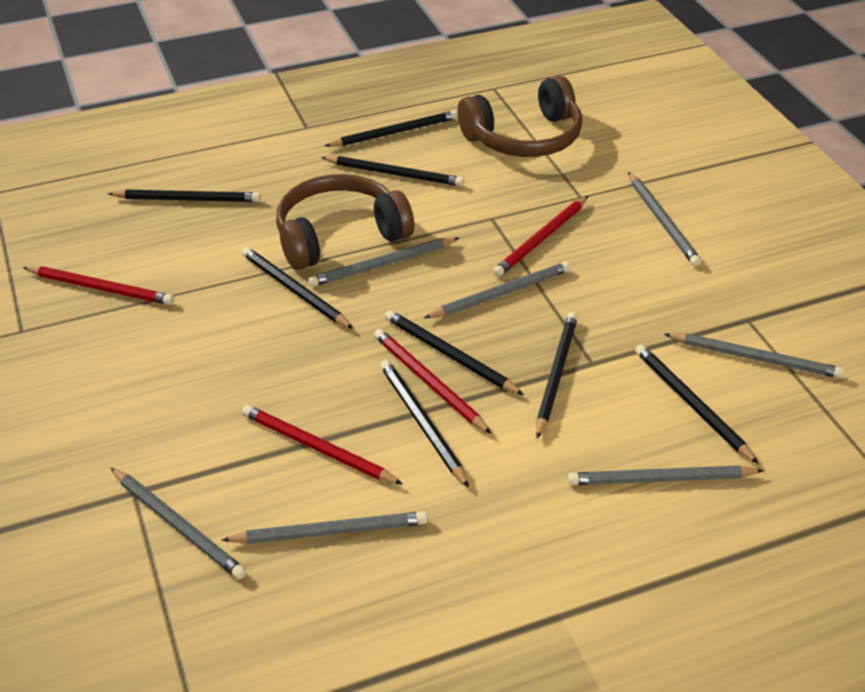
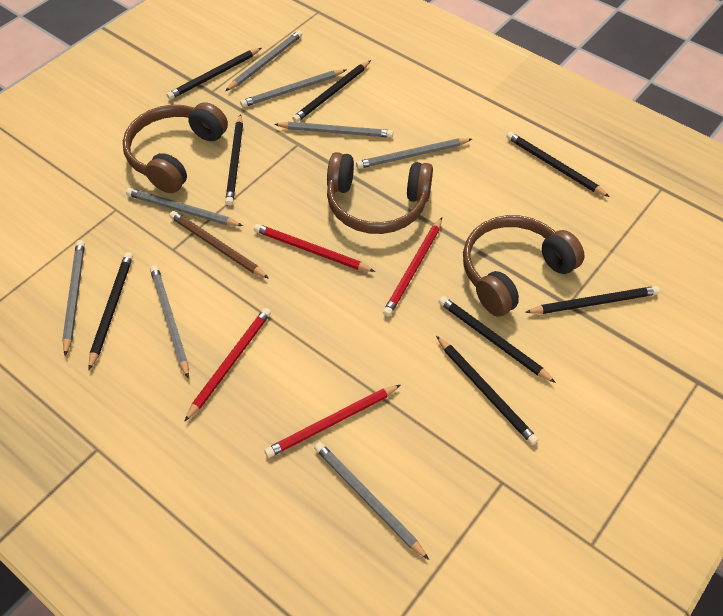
brown headphones: 2 -> 3
brown pencil: 0 -> 1
grey pencil: 7 -> 8

